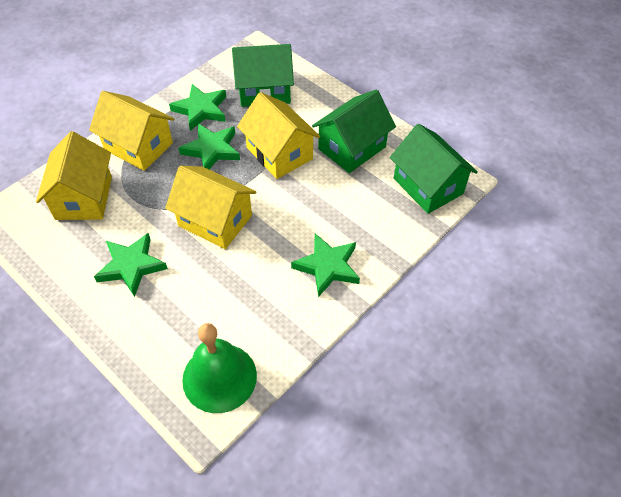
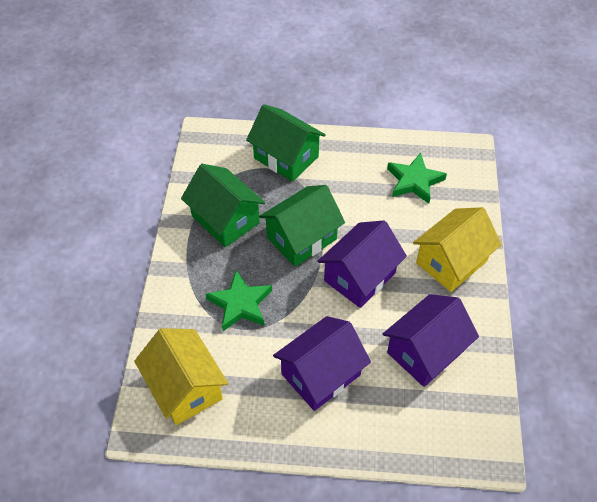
green bell: 1 -> 0
green star: 4 -> 2
purple house: 0 -> 3
yellow house: 4 -> 2

